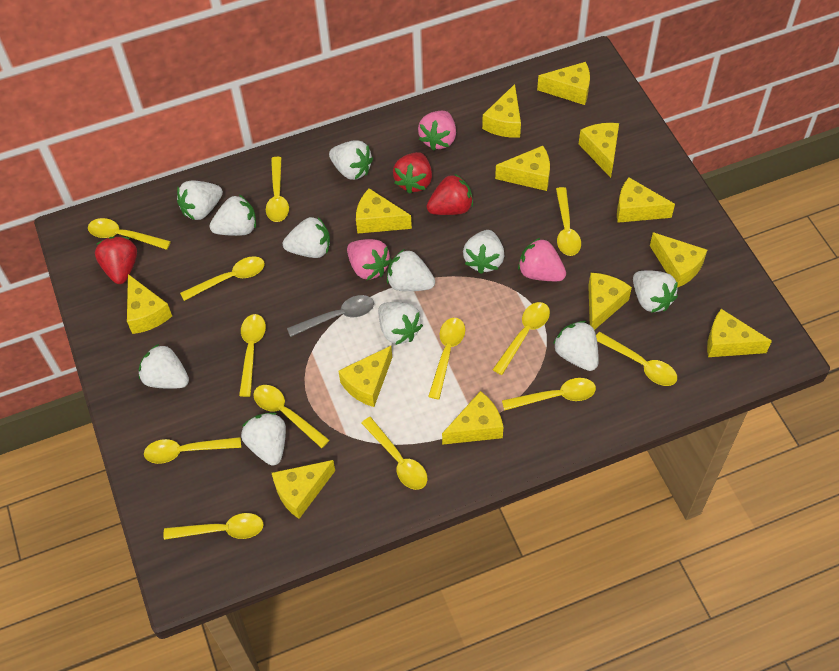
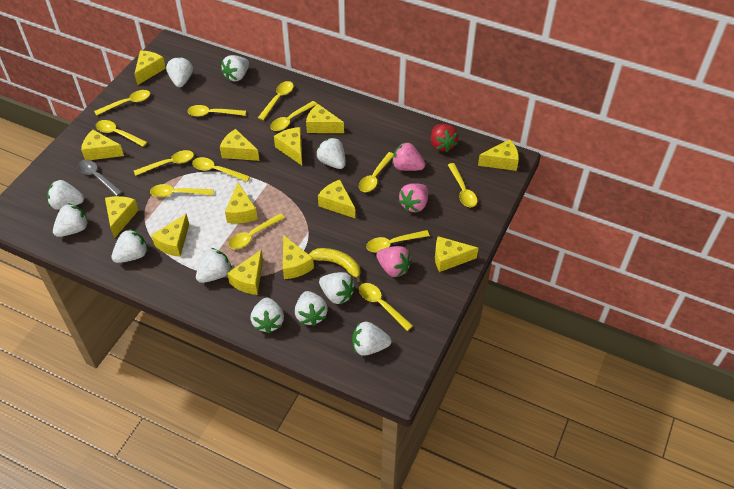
red strawberry: 3 -> 1
yellow banana: 0 -> 1

